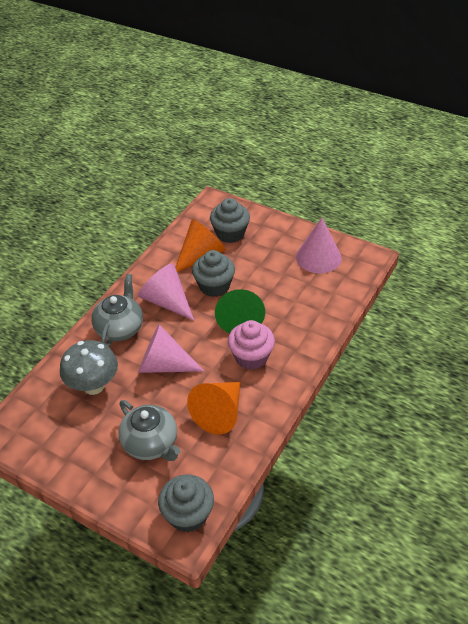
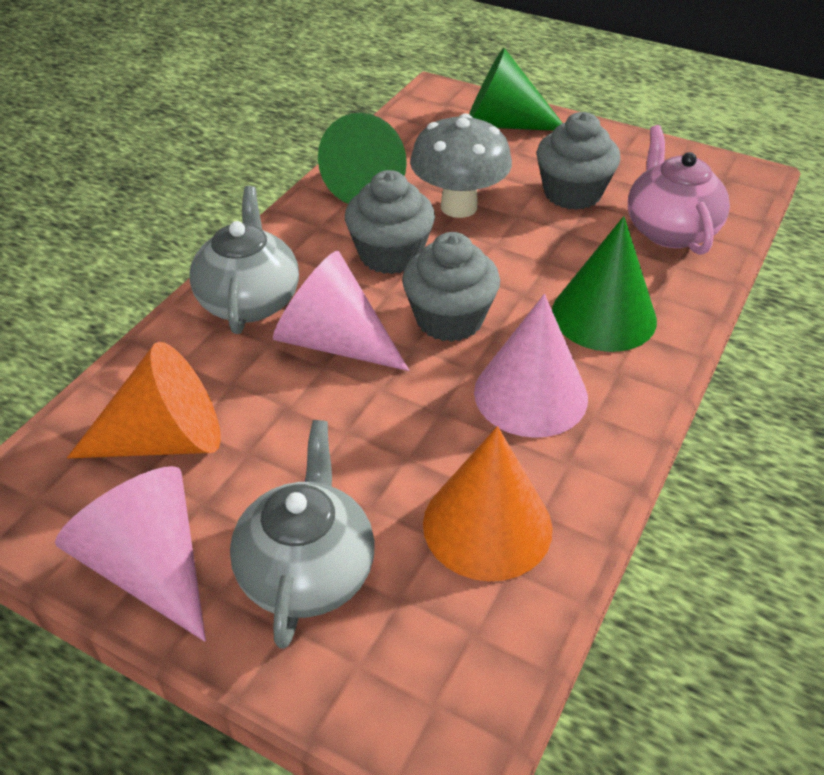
green cone: 1 -> 3
pink cupcake: 1 -> 0
pink teapot: 0 -> 1

